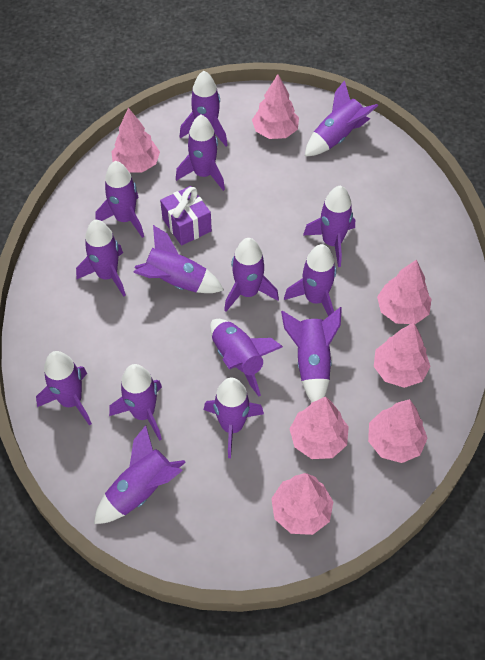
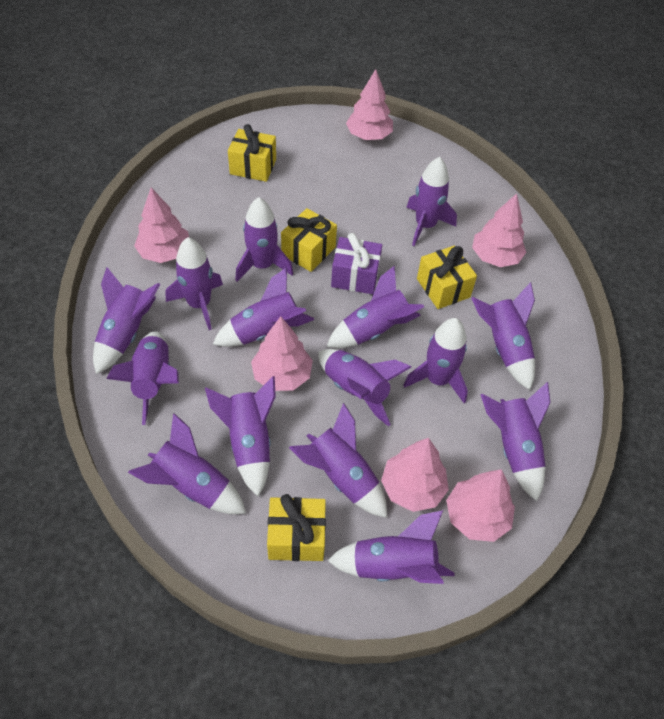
pink tree: 7 -> 6
yellow gift: 0 -> 4

